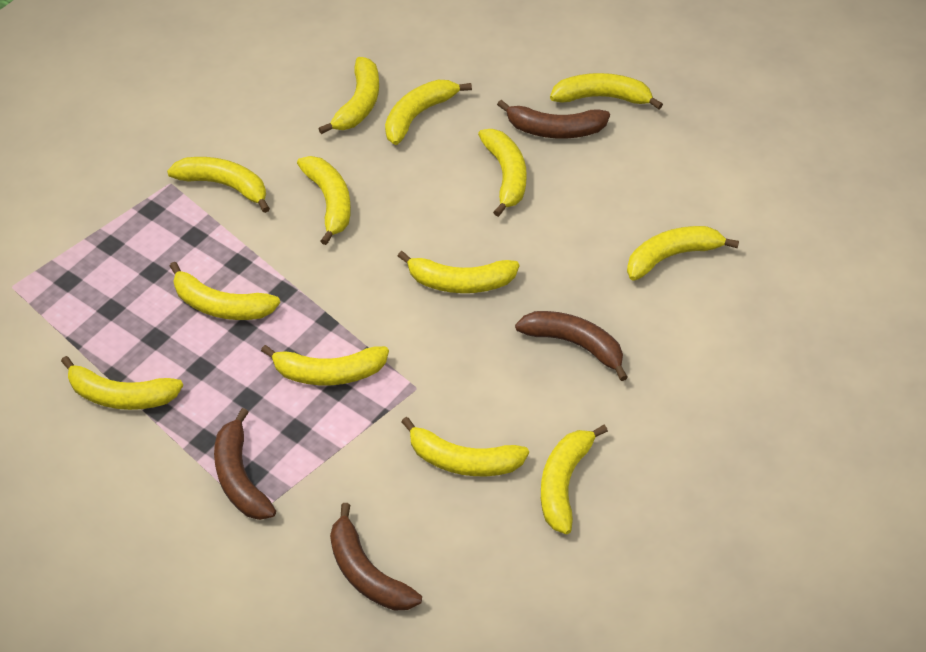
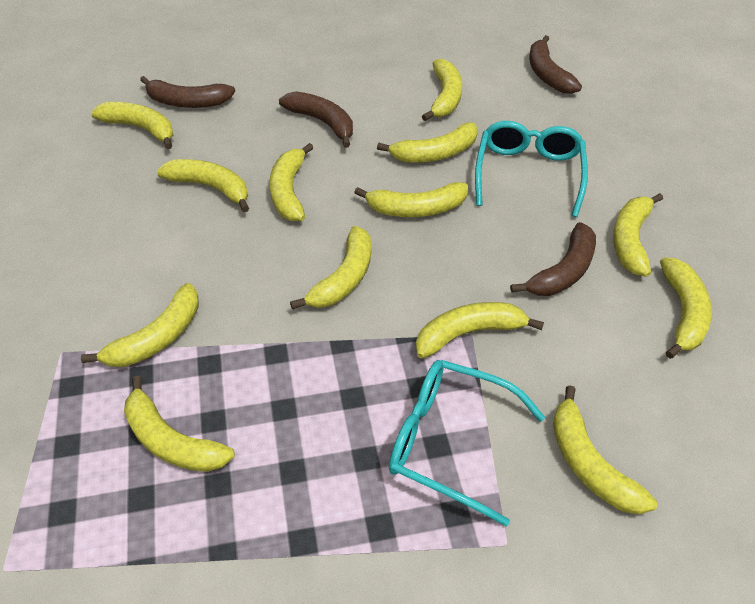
turquoise glasses: 0 -> 2

